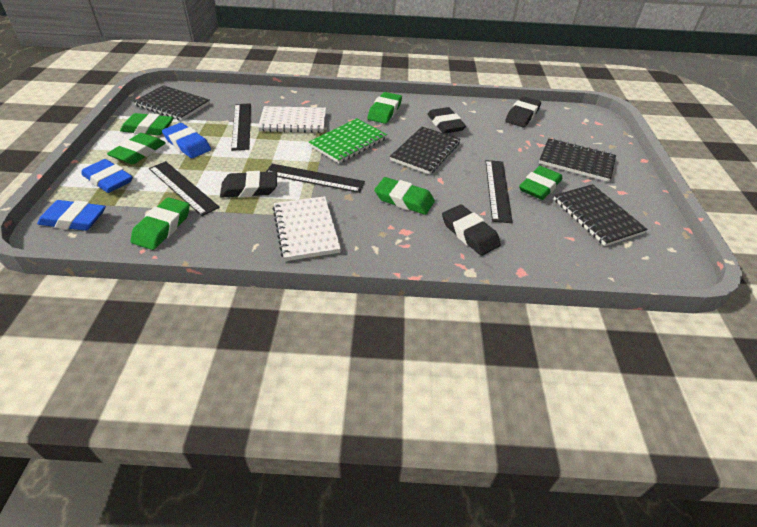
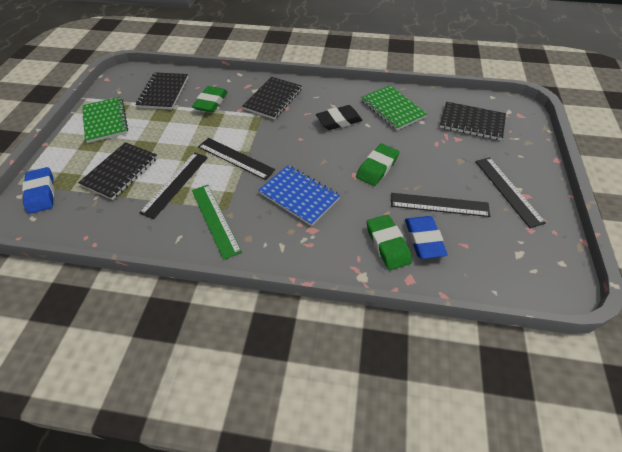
black eraser: 4 -> 1
blue eraser: 3 -> 2
blue notebook: 0 -> 1
green eraser: 6 -> 3
green notebook: 1 -> 2
green ruler: 0 -> 1
white notebook: 2 -> 0

